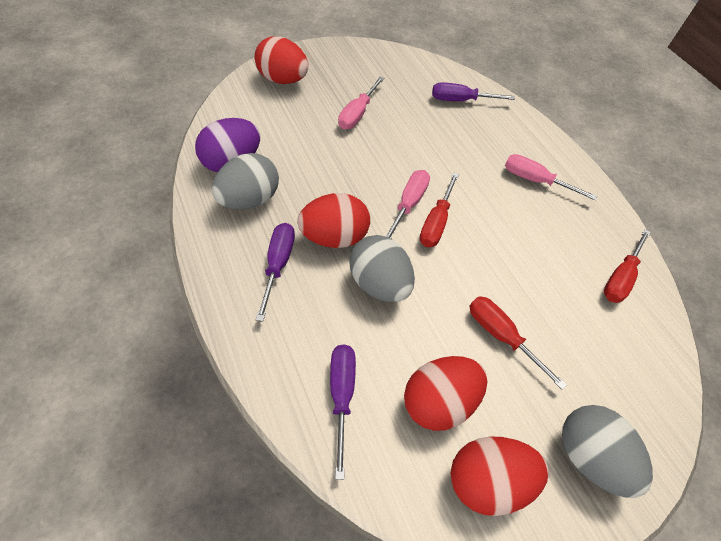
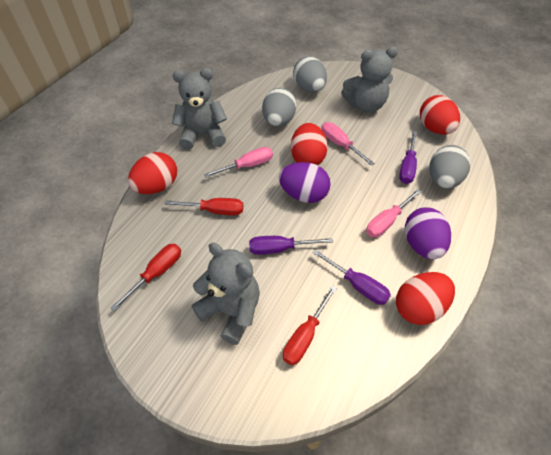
grey teddy bear: 0 -> 3
purple egg: 1 -> 2

